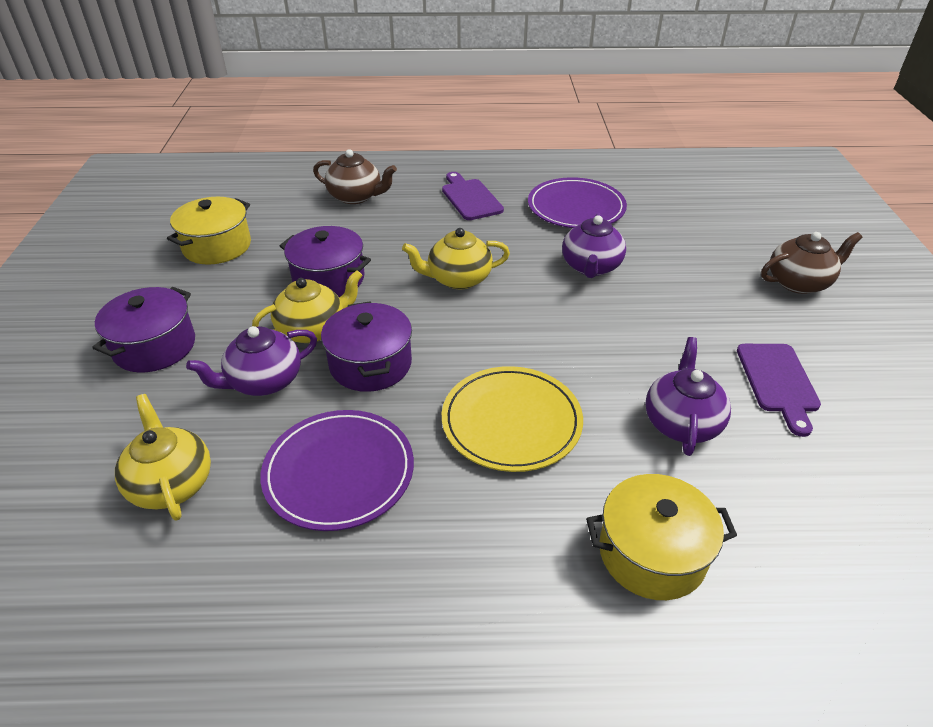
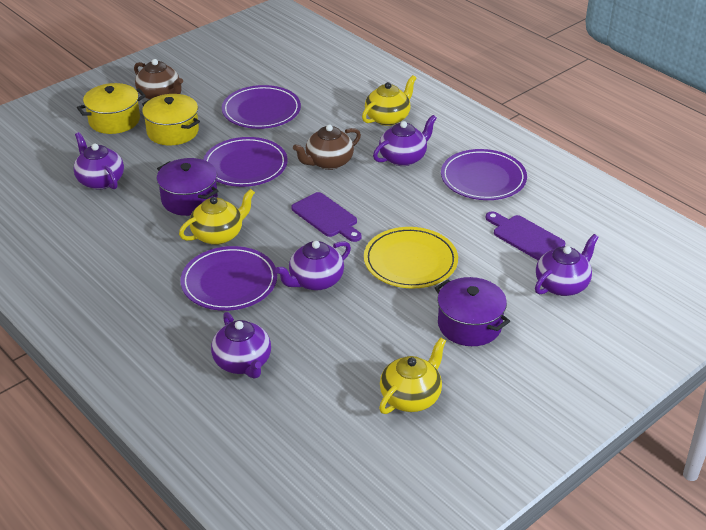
purple plate: 2 -> 4
purple pot: 3 -> 2
purple teapot: 3 -> 5

